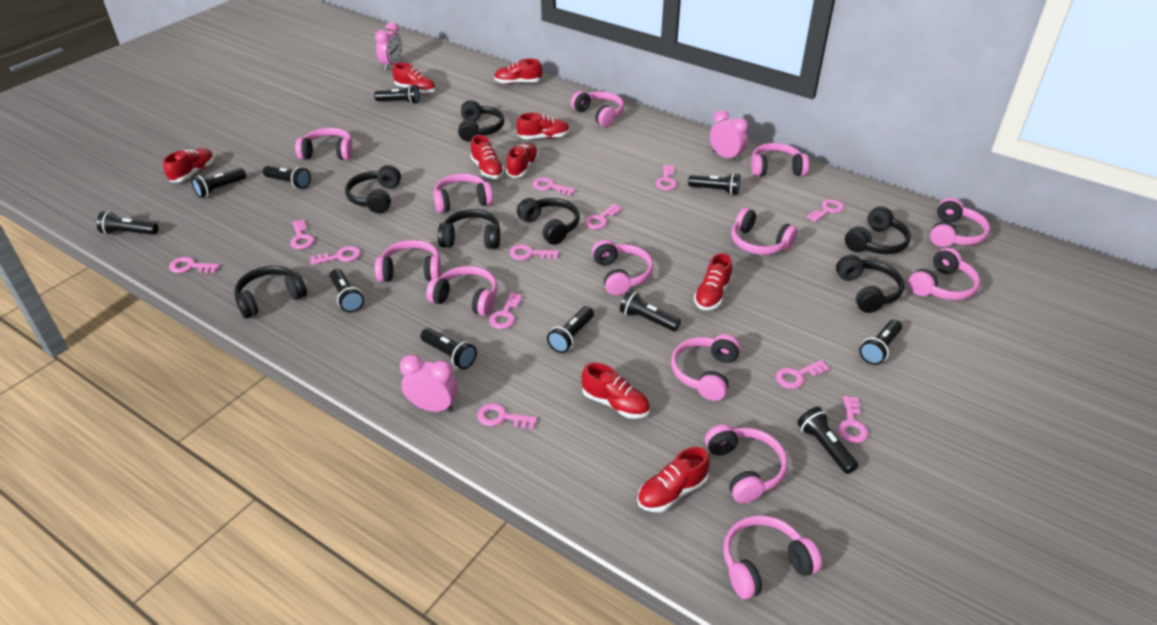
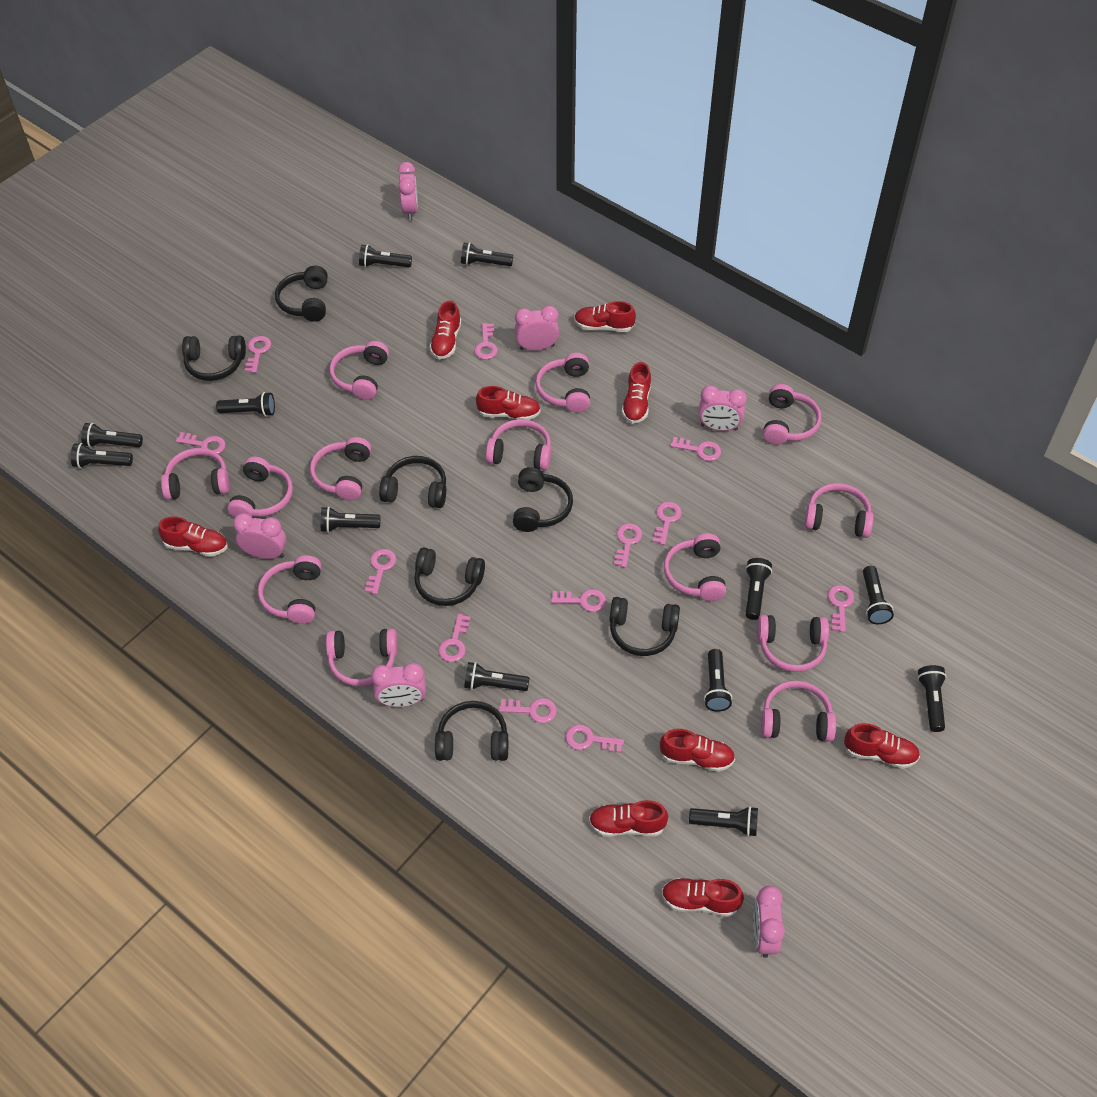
black flashlight: 11 -> 12
pink clock: 3 -> 6

